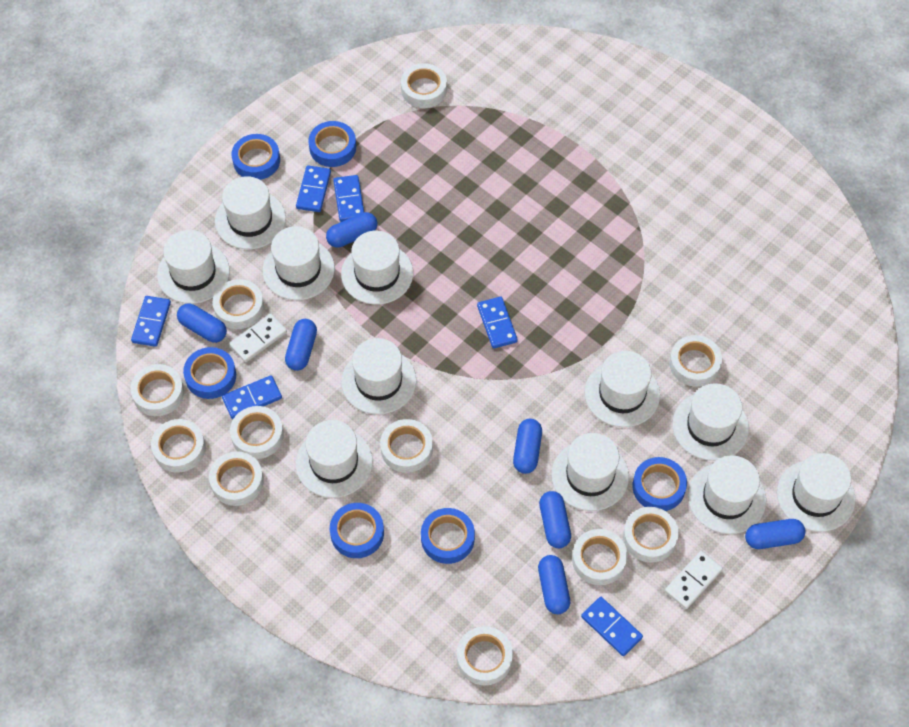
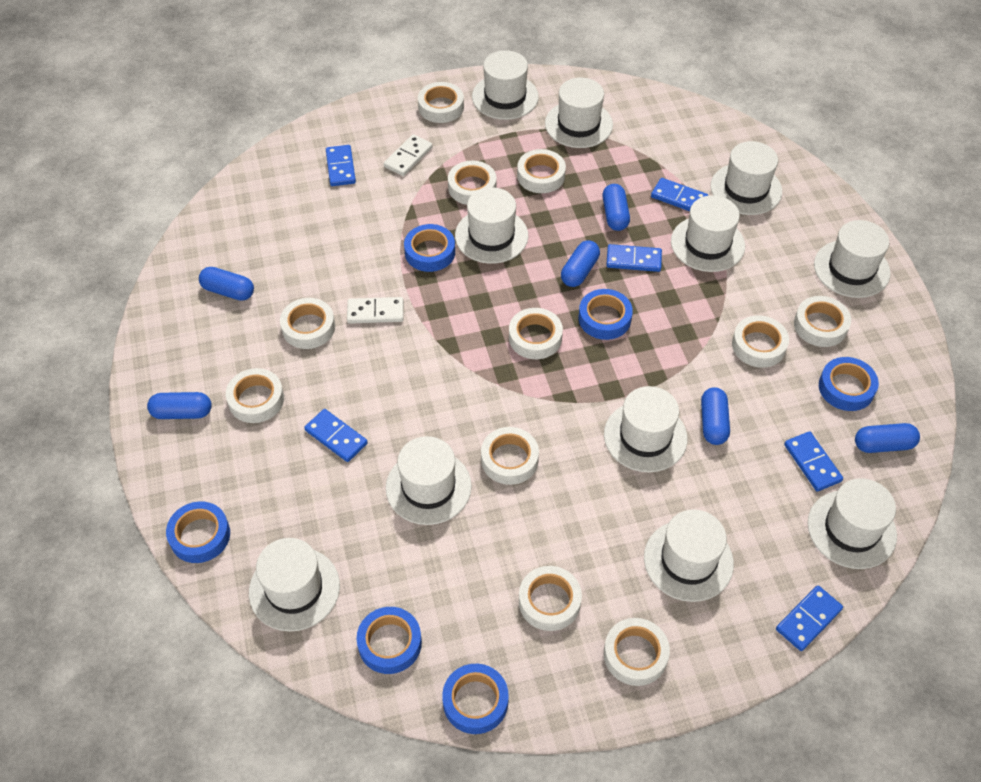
blue capsule: 7 -> 6

